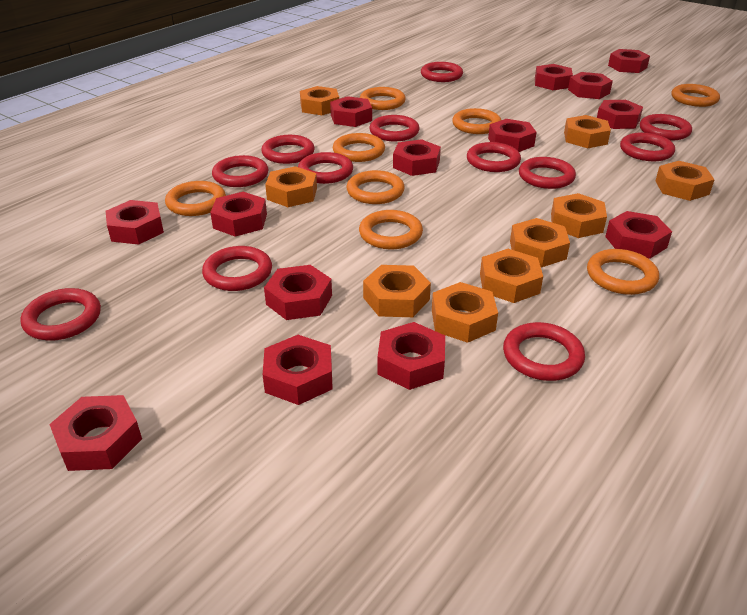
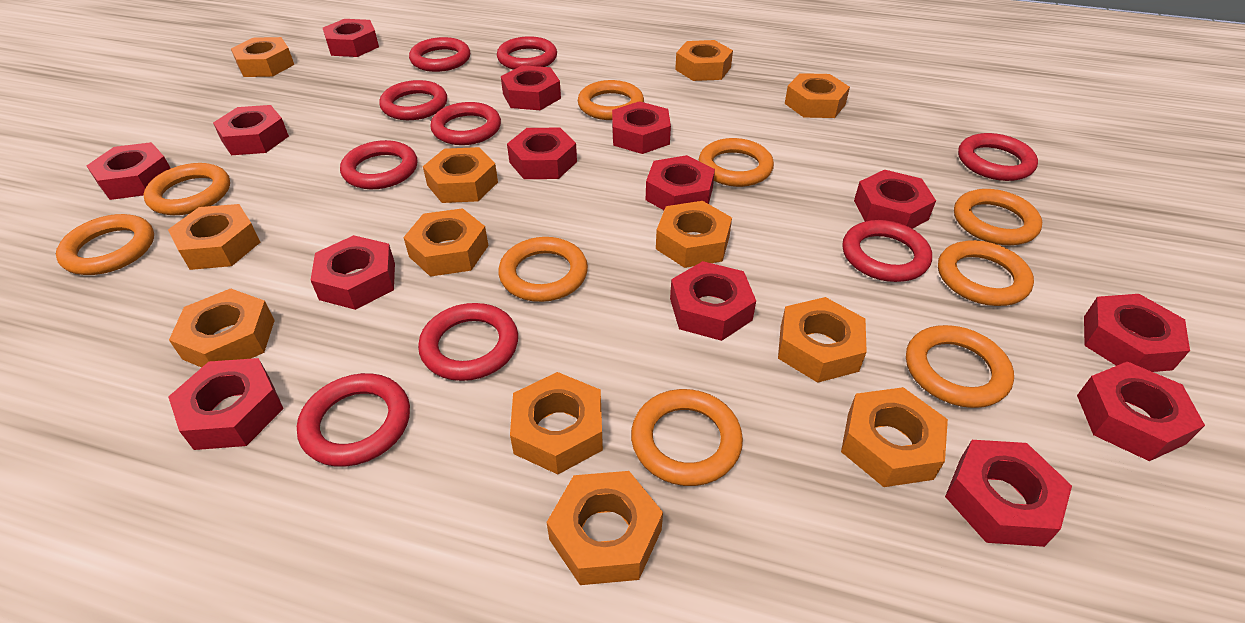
orange nut: 9 -> 12
orange ring: 8 -> 9
red ring: 12 -> 9

